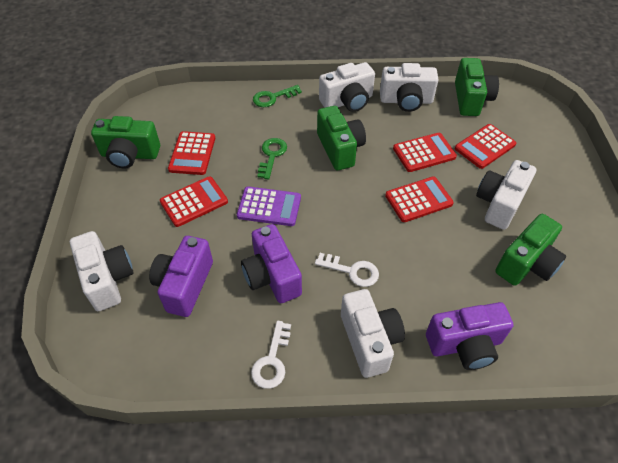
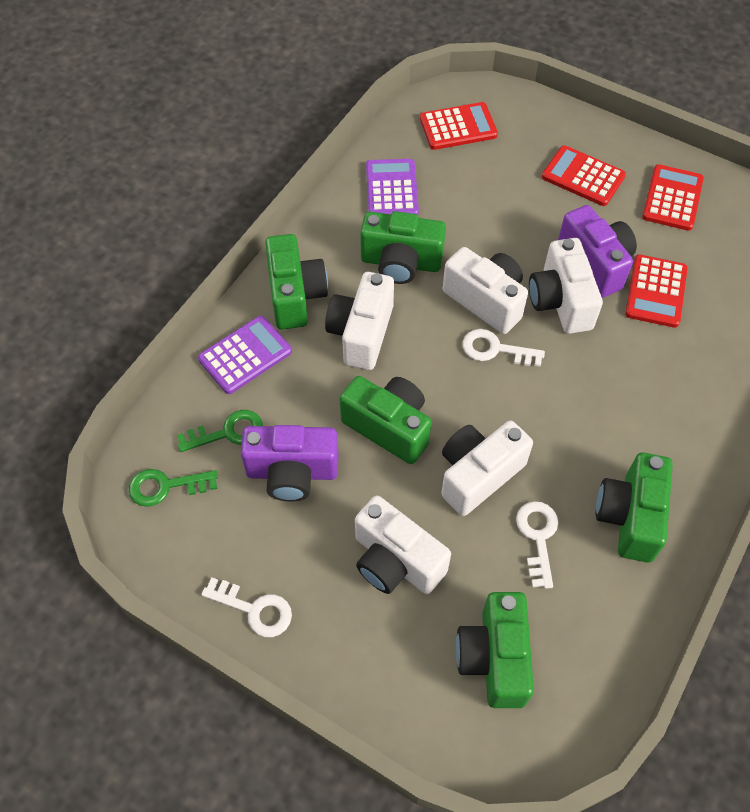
green camera: 4 -> 5
purple calculator: 1 -> 2
purple camera: 3 -> 2
red calculator: 5 -> 4
white key: 2 -> 3

